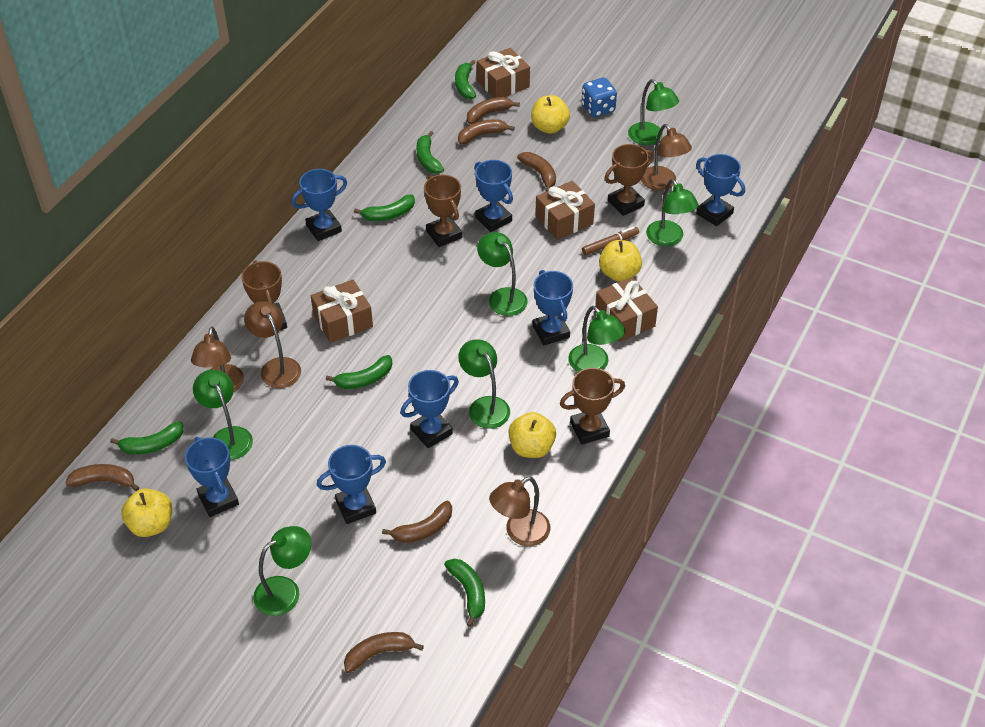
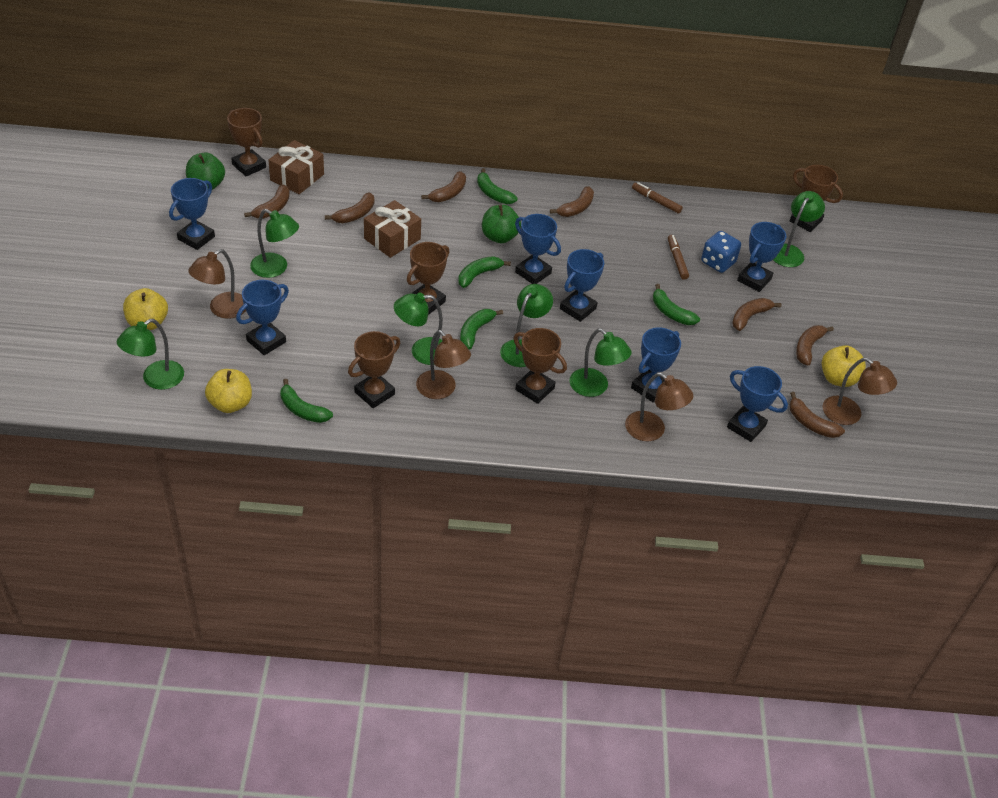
brown banana: 6 -> 7
brown gift: 4 -> 2
brown marker: 1 -> 2
brown trophy: 4 -> 5
green apple: 0 -> 2
green banana: 6 -> 5
green lamp: 7 -> 6
yellow apple: 4 -> 3

